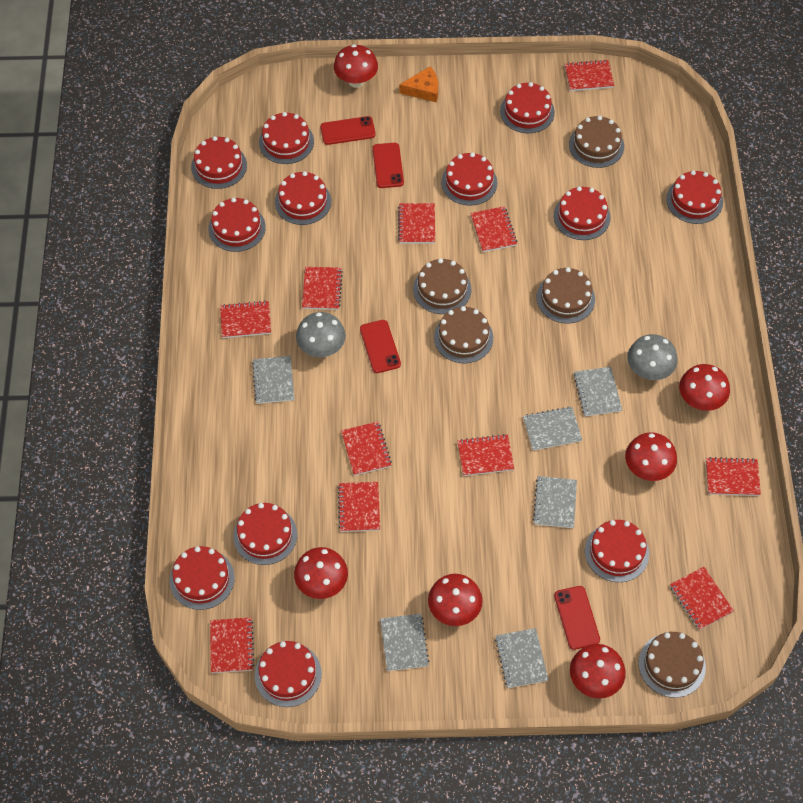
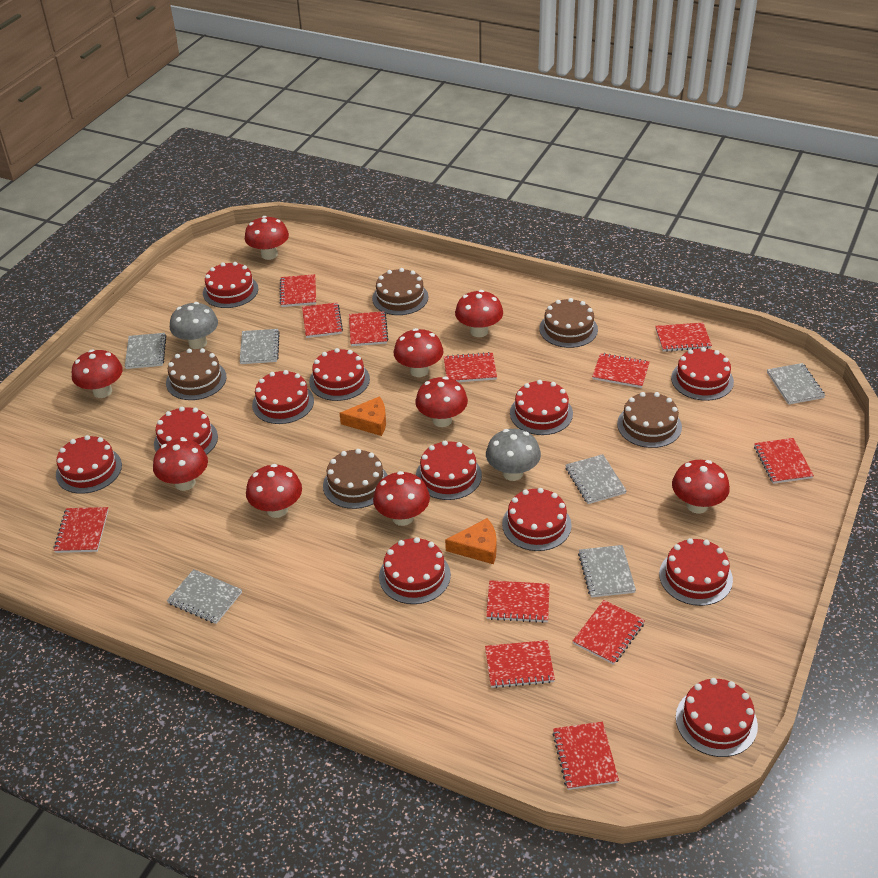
orange cheese: 1 -> 2
red mushroom: 6 -> 9
red notebook: 11 -> 12
red phone: 4 -> 0

